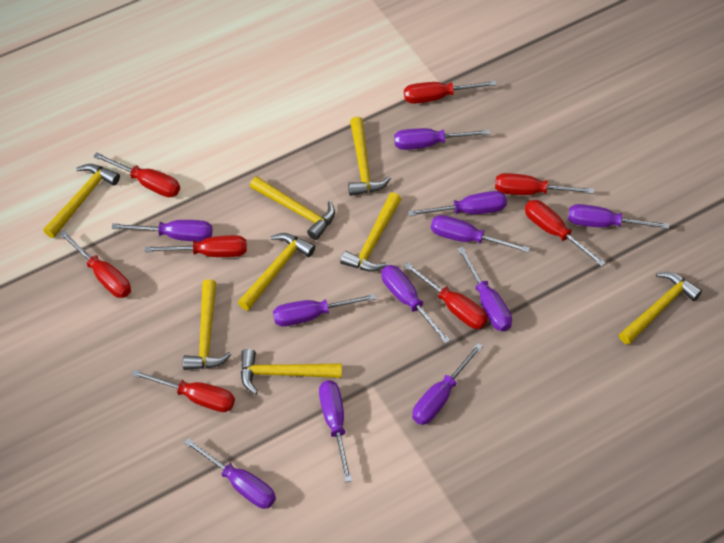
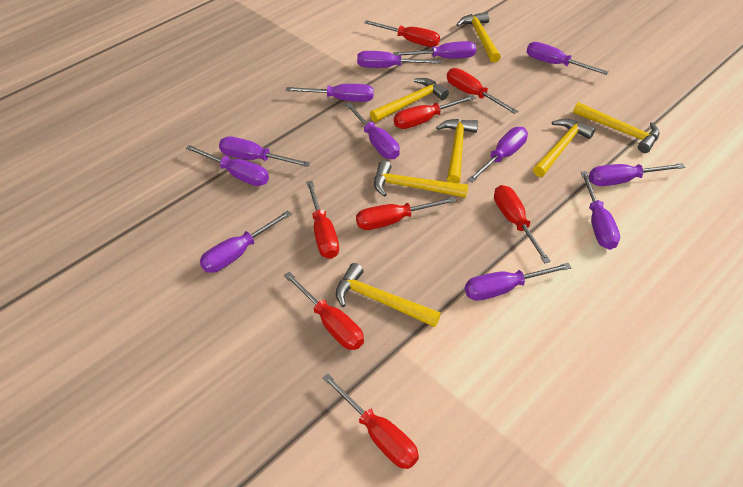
purple screwdriver: 11 -> 12
yellow hammer: 8 -> 7

